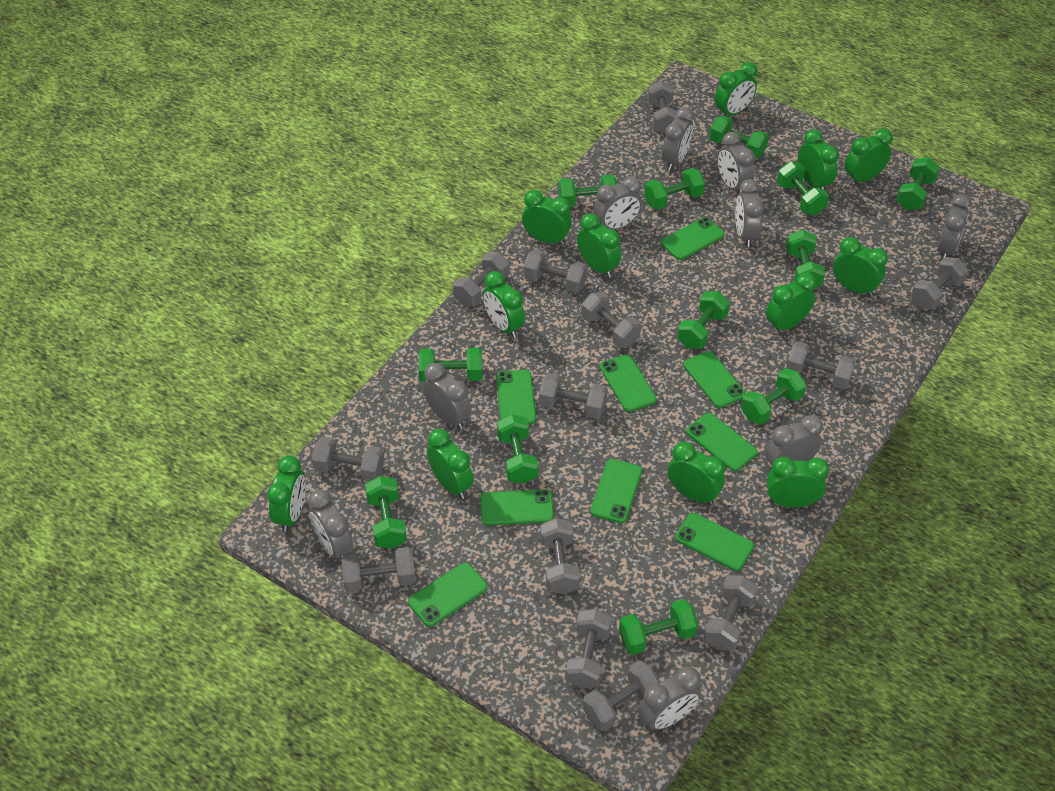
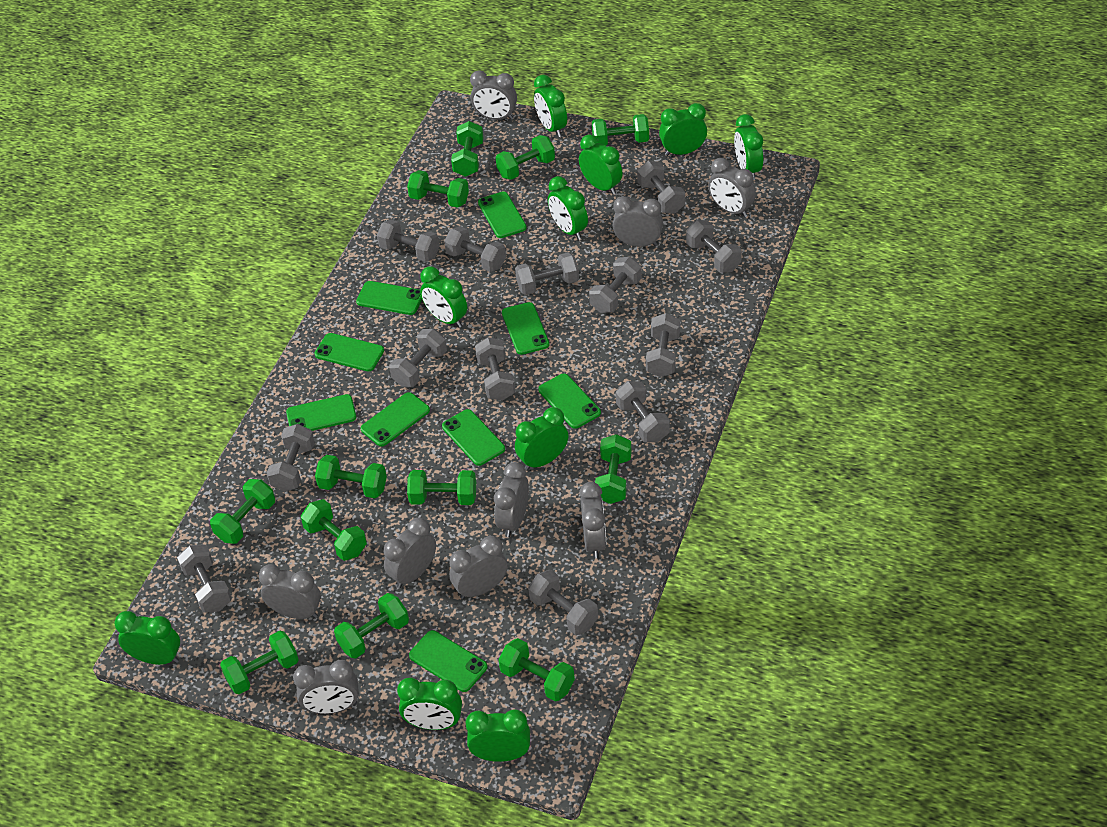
green clock: 12 -> 10

